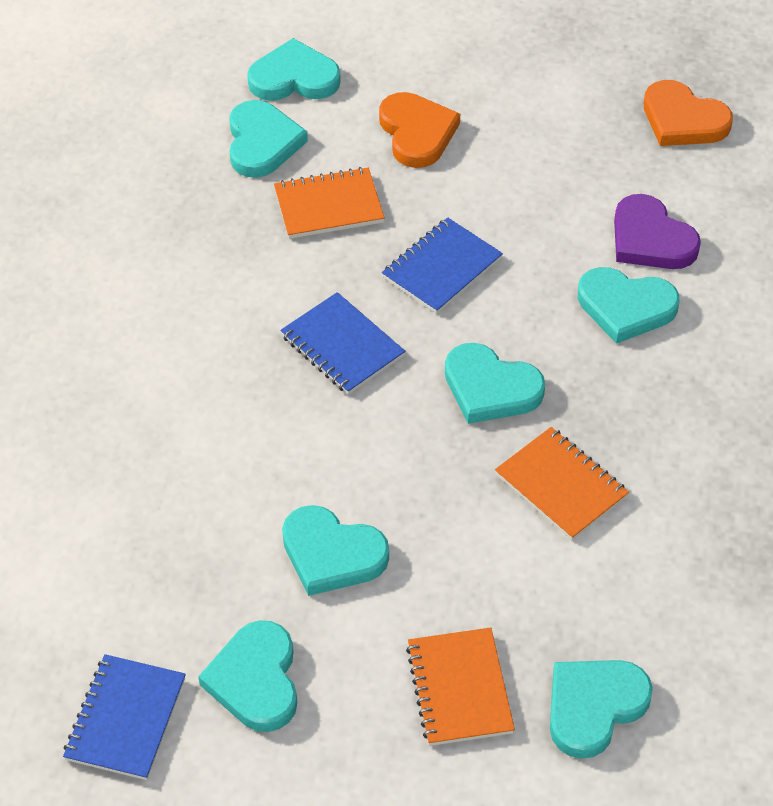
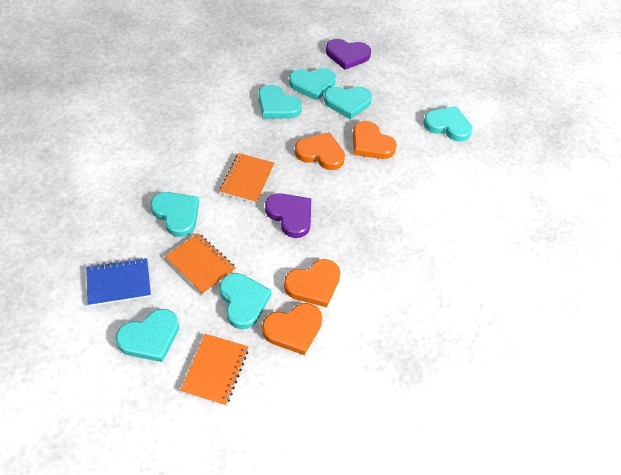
blue notebook: 3 -> 1
orange heart: 2 -> 4
purple heart: 1 -> 2

